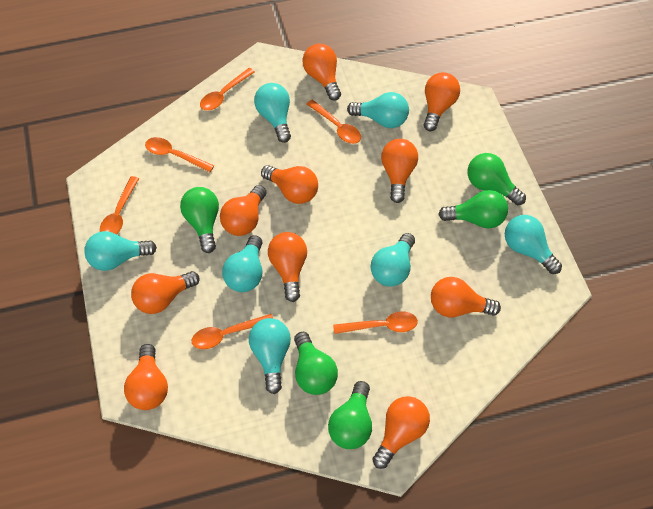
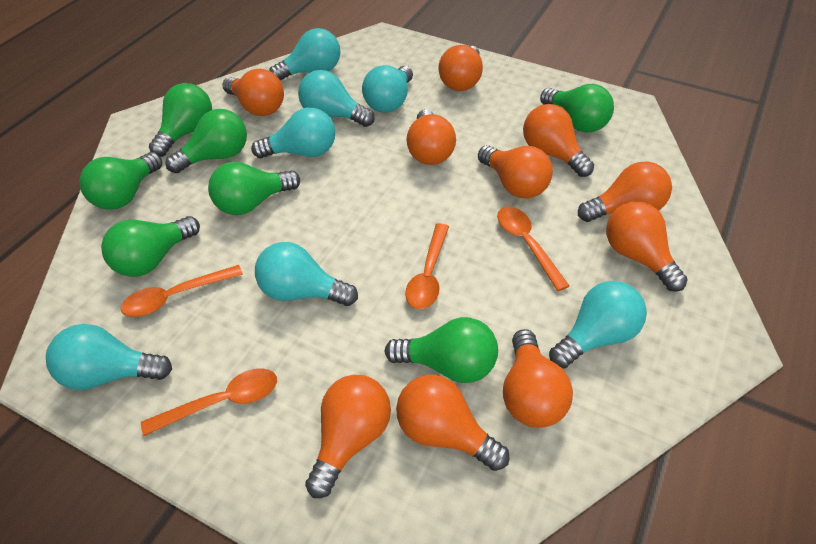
green light bulb: 5 -> 7
orange spoon: 6 -> 4

